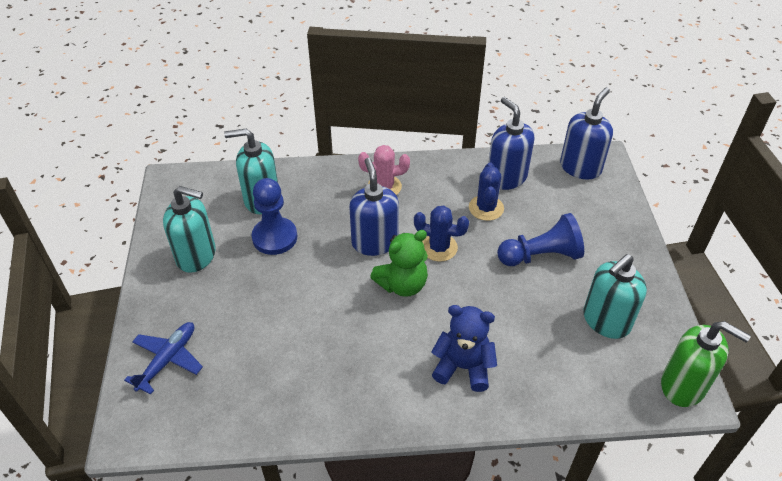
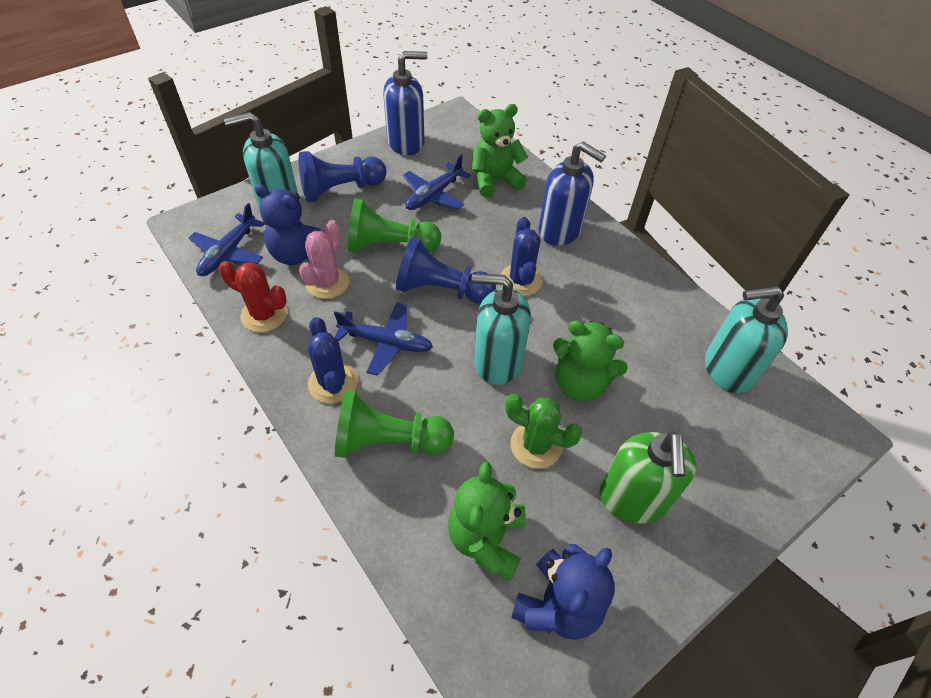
blue plane: 1 -> 3
blue soap dispenser: 3 -> 2
blue teddy bear: 1 -> 2
green cactus: 0 -> 1
green pawn: 0 -> 2
green teddy bear: 1 -> 3
red cactus: 0 -> 1

